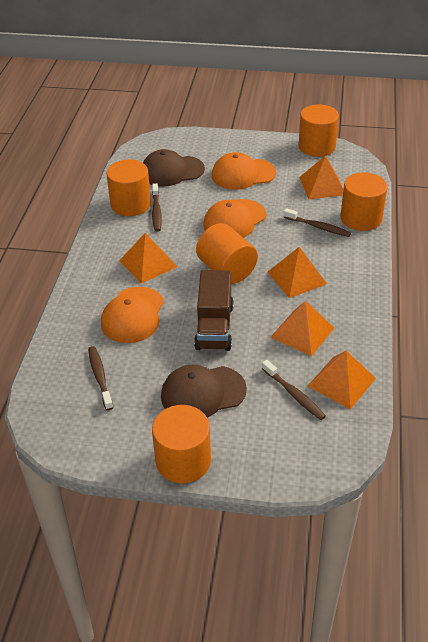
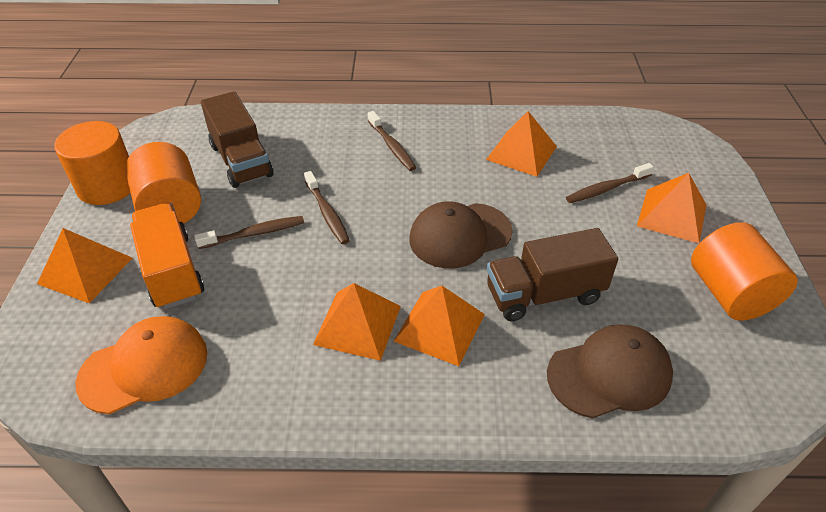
brown truck: 1 -> 2
orange cap: 3 -> 1
orange cylinder: 5 -> 3
orange truck: 0 -> 1

